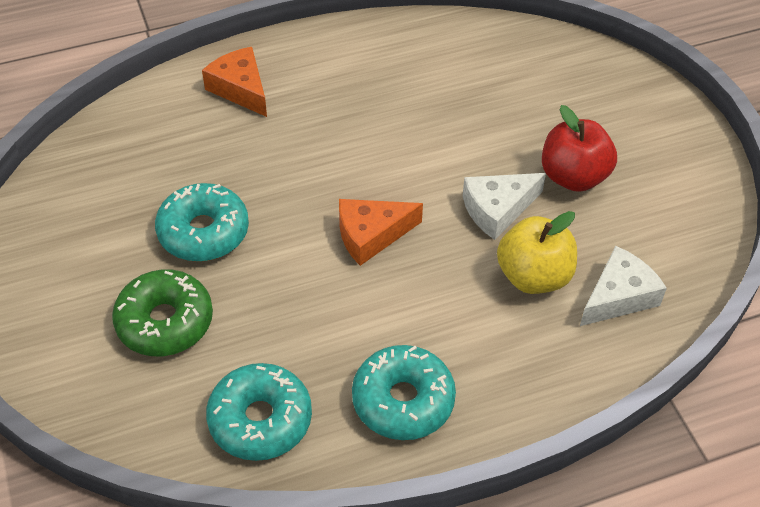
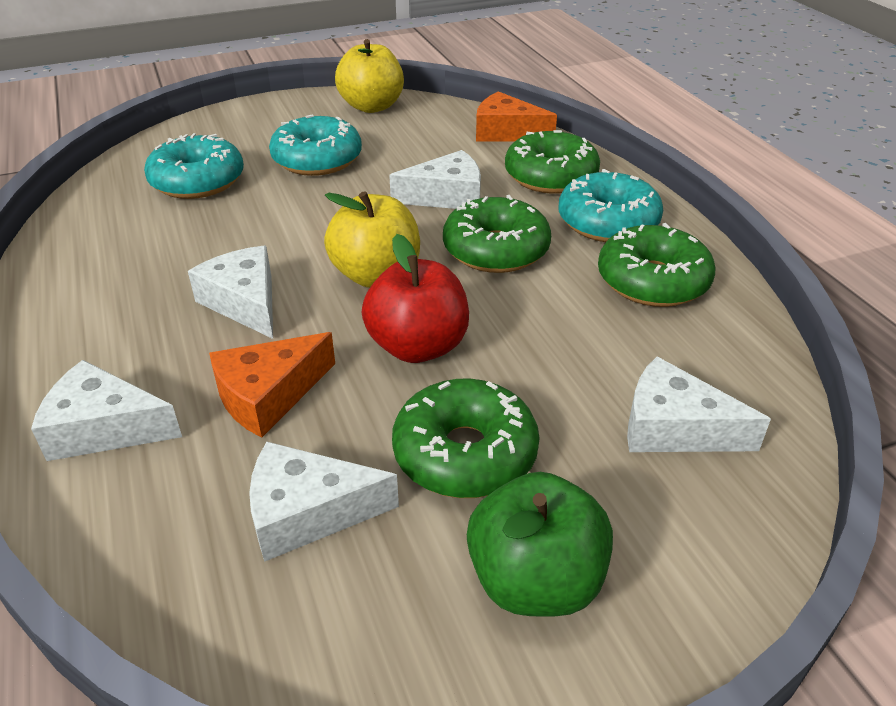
green apple: 0 -> 1
green donut: 1 -> 4
white cheese: 2 -> 5
yellow apple: 1 -> 2

